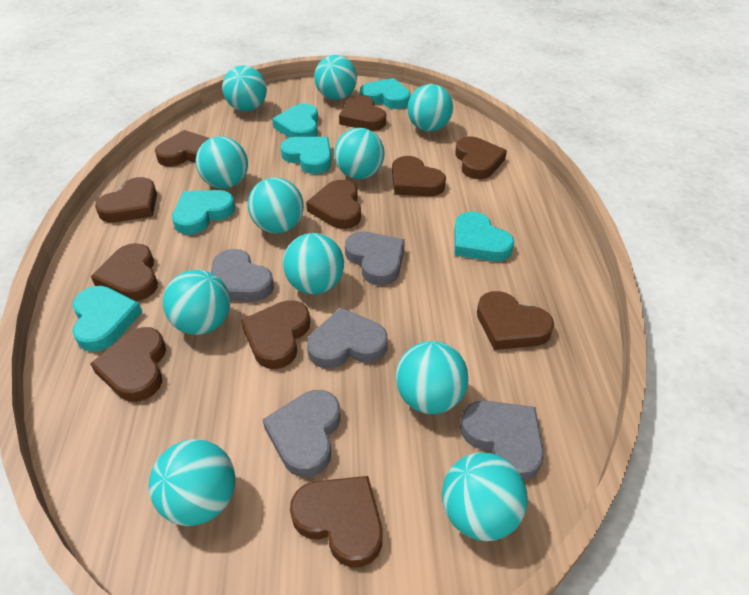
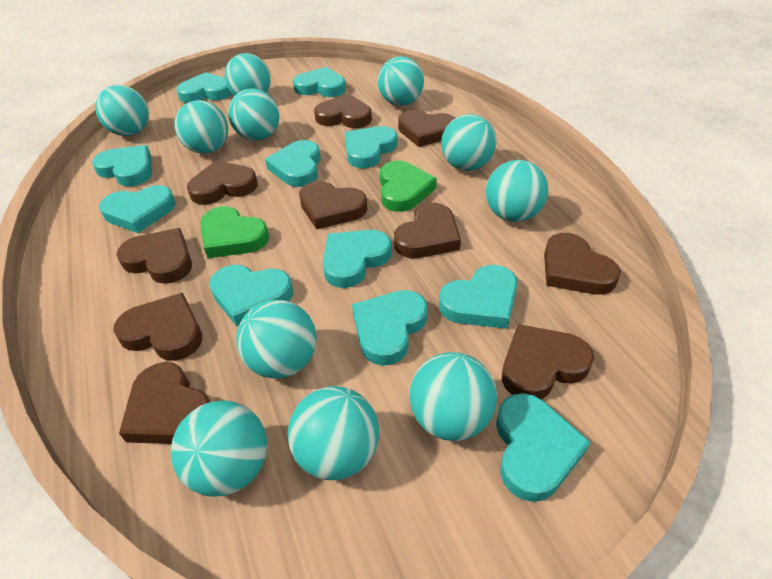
brown heart: 11 -> 10
green heart: 0 -> 2
grey heart: 5 -> 0
turquoise heart: 6 -> 11

